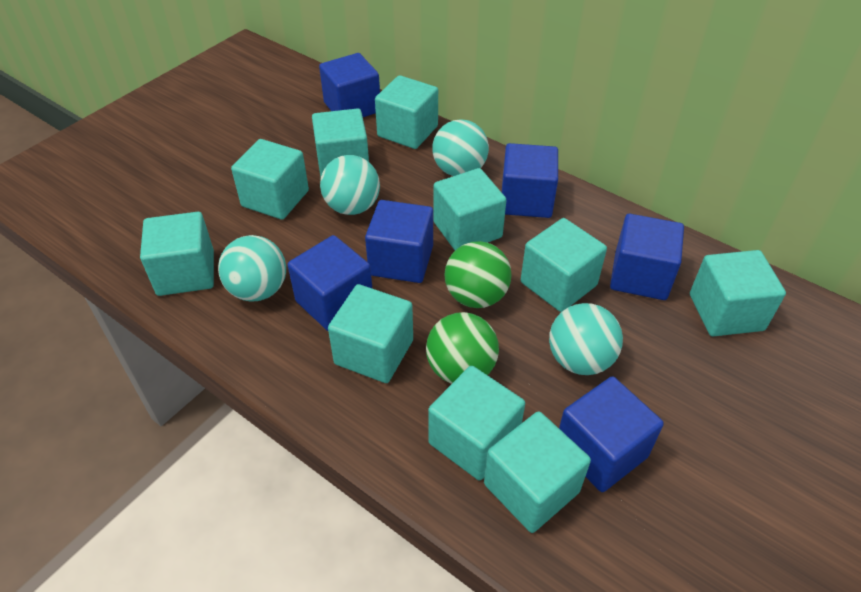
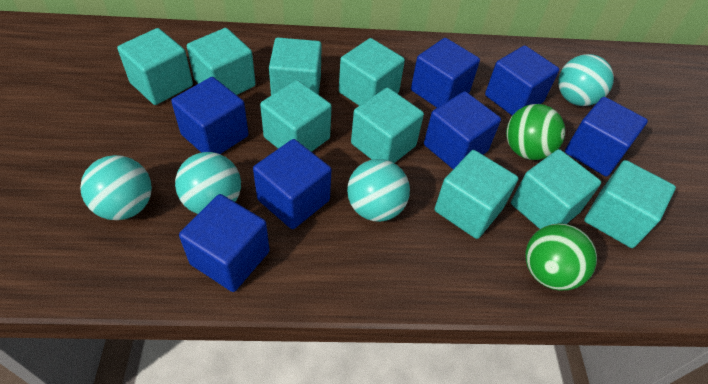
blue cube: 6 -> 7
turquoise cube: 10 -> 9

